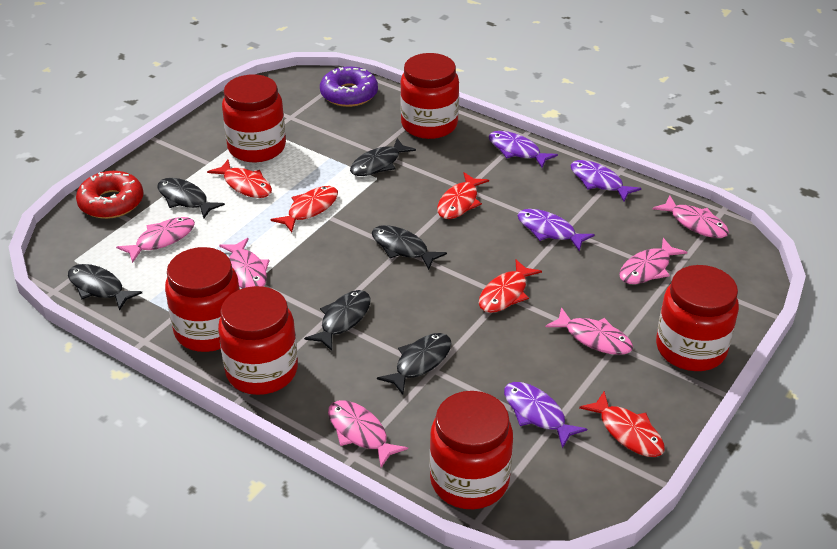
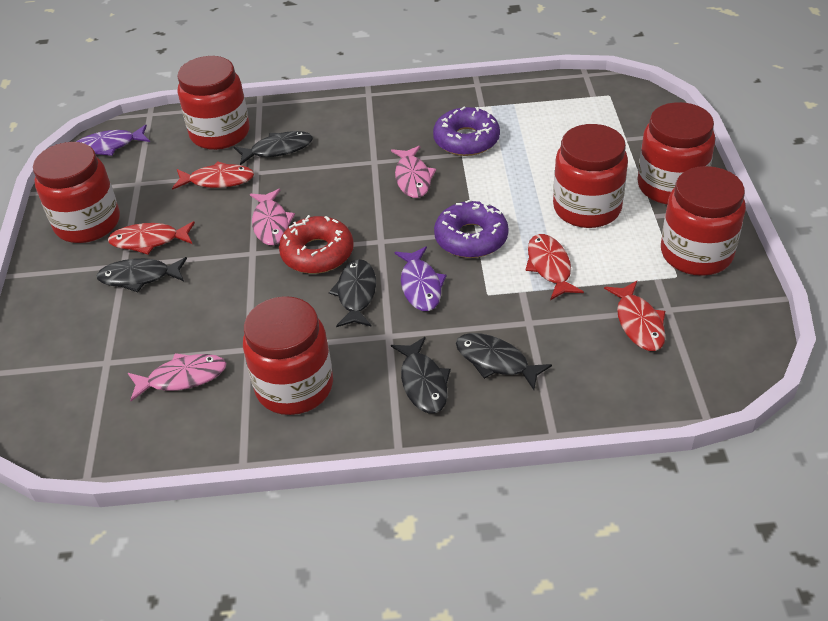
black fish: 6 -> 5
pink fish: 6 -> 3
purple donut: 1 -> 2
purple fish: 4 -> 2
red fish: 5 -> 4

